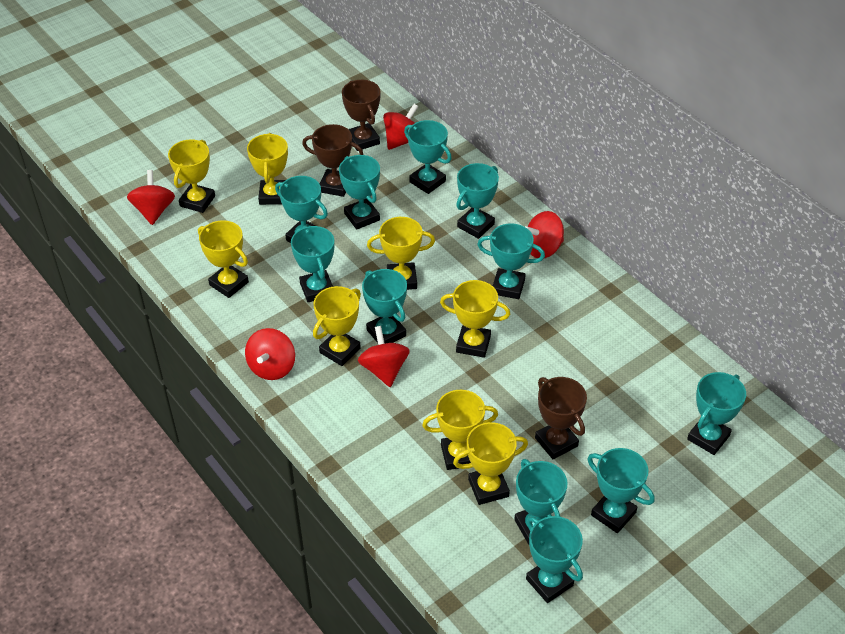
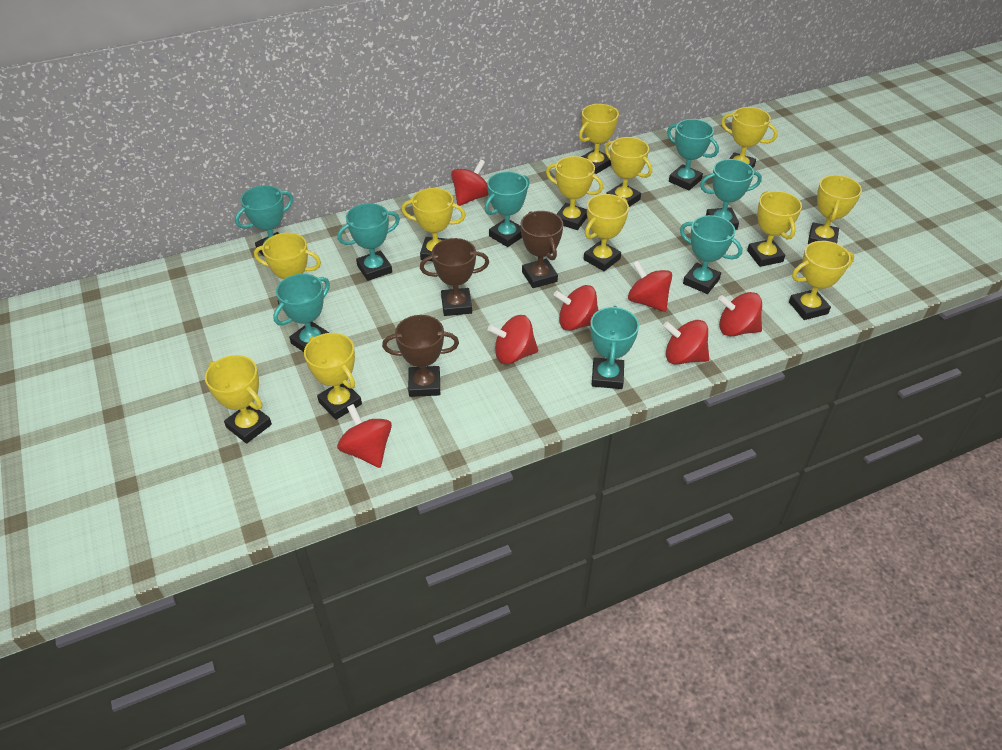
red spinning top: 5 -> 7
turquoise trophy: 11 -> 8
yellow trophy: 8 -> 12

